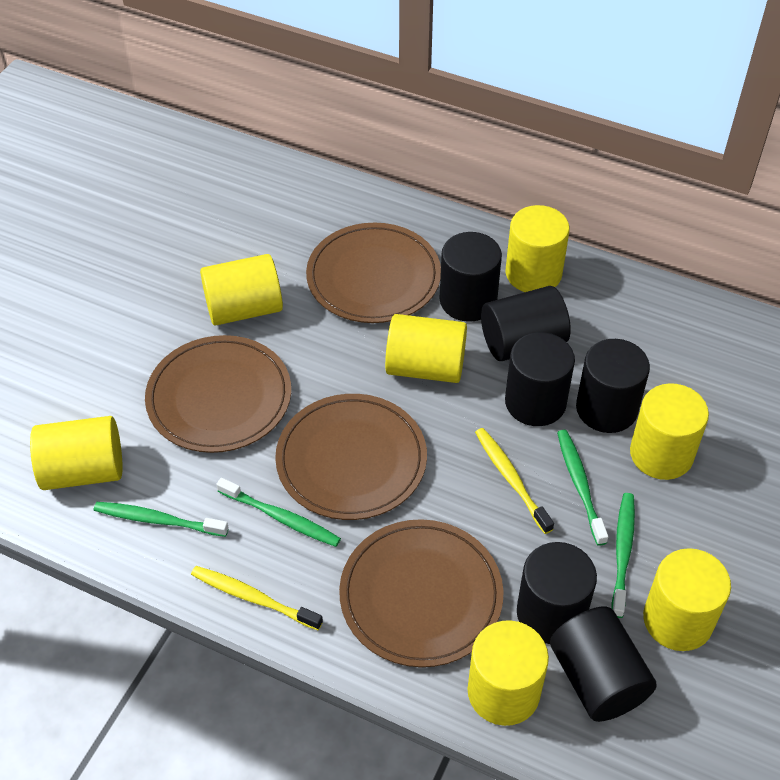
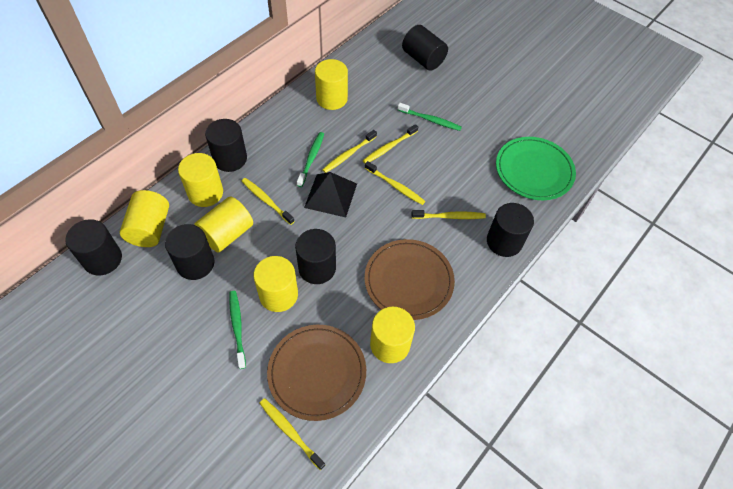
black pyramid: 0 -> 1
brown plate: 4 -> 2
green plate: 0 -> 1
green toothbrush: 4 -> 3
yellow cylinder: 7 -> 6
yellow toothbrush: 2 -> 6

